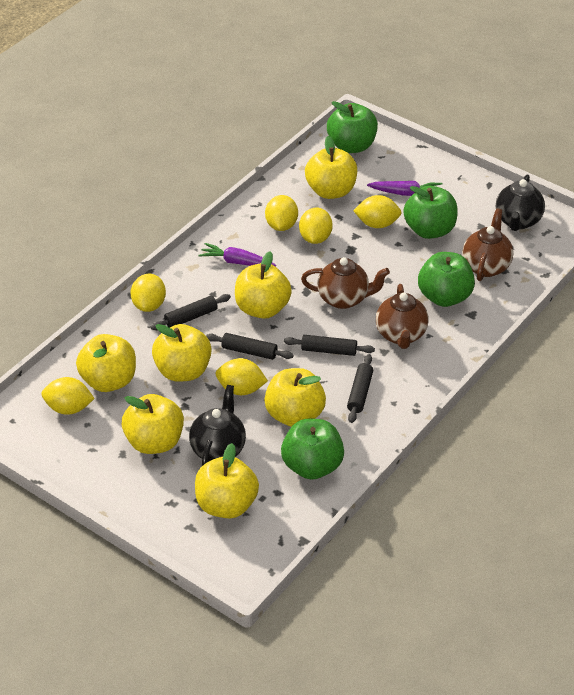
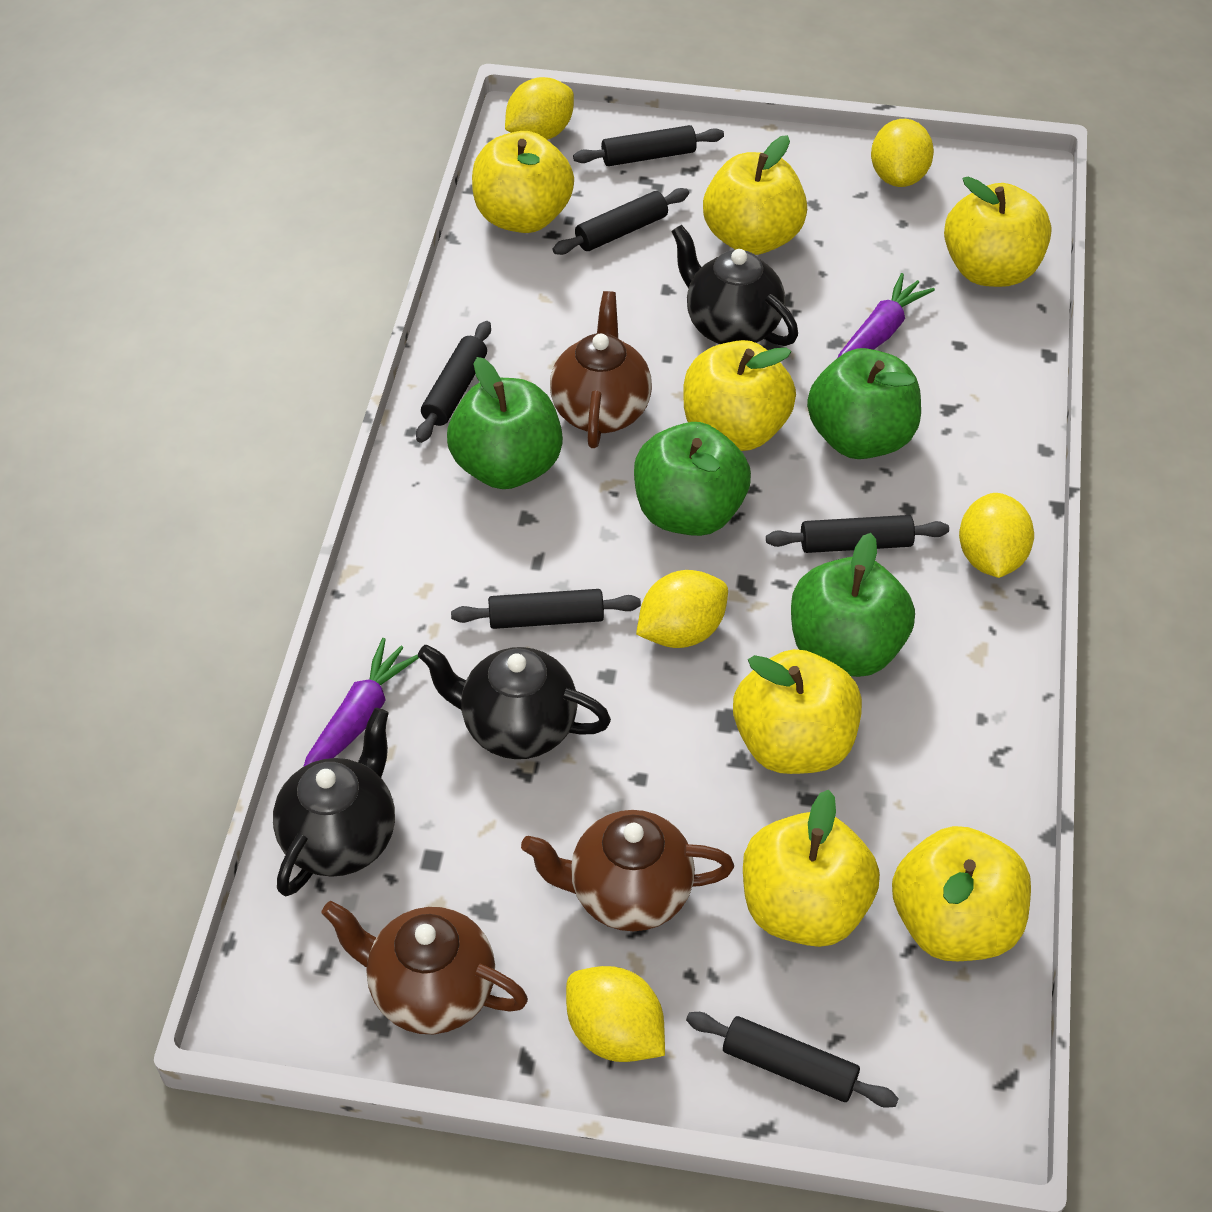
black rolling pin: 4 -> 6
black teapot: 2 -> 3
yellow lemon: 6 -> 5

